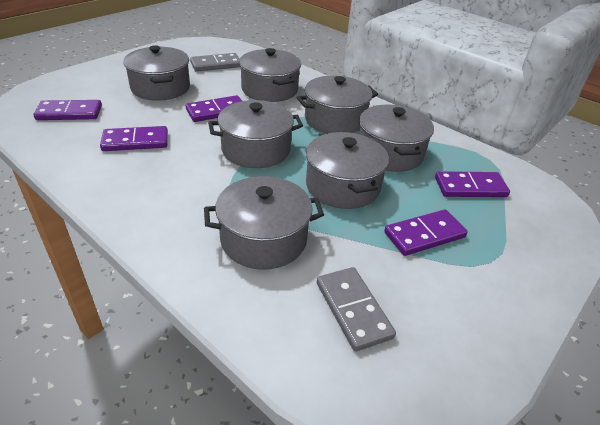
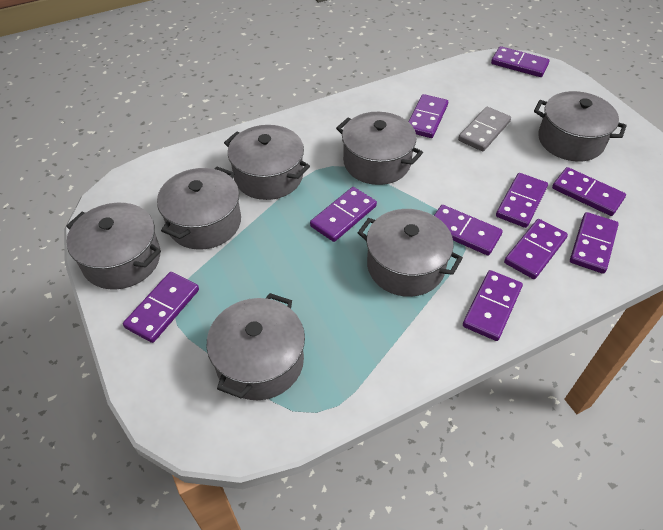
grey domino: 2 -> 1
purple domino: 5 -> 10

